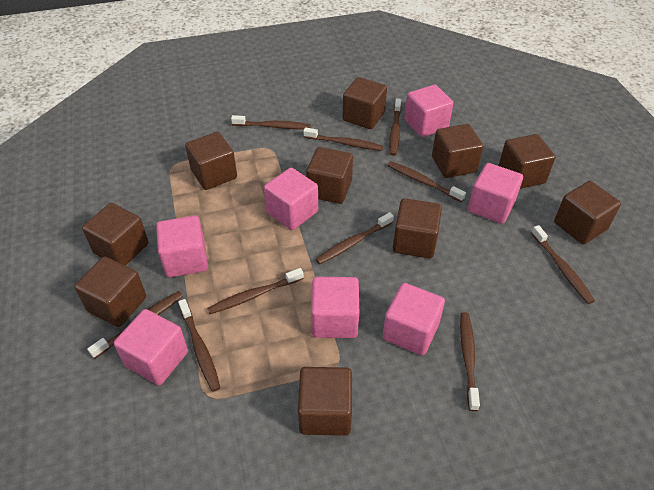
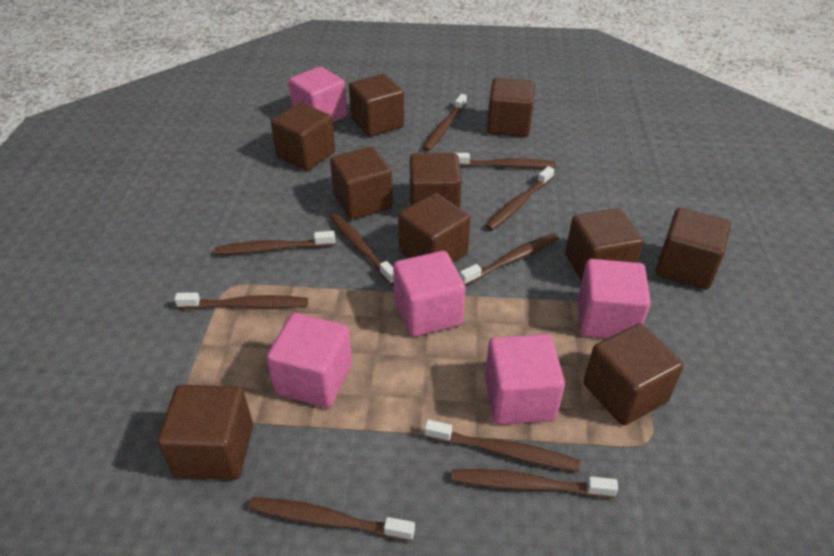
pink cube: 7 -> 5

